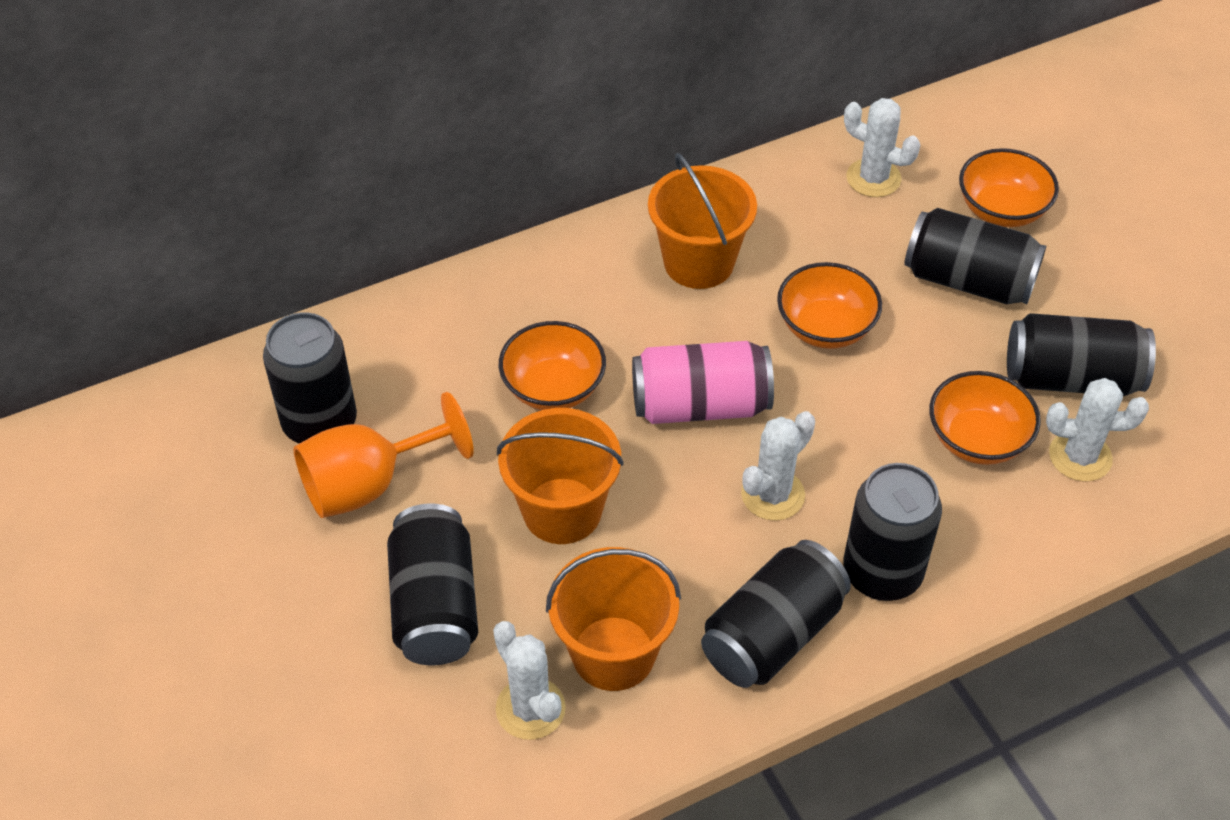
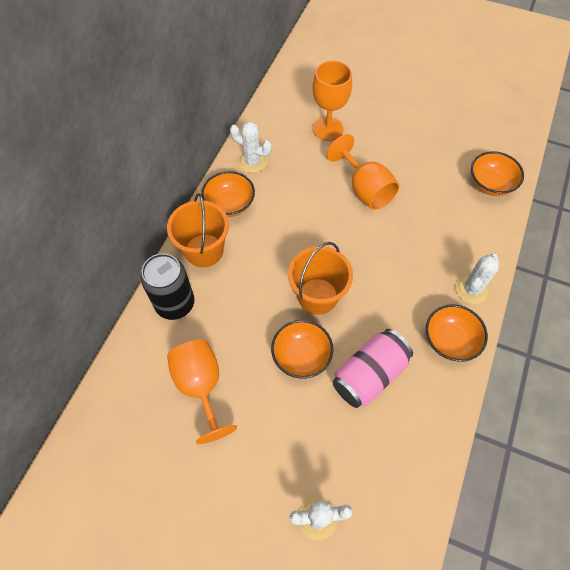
black can: 6 -> 1
orange bucket: 3 -> 2
orange goblet: 1 -> 3
white cactus: 4 -> 3

